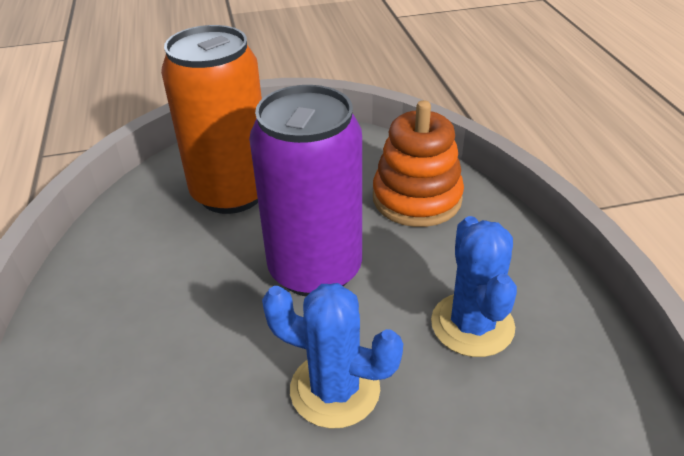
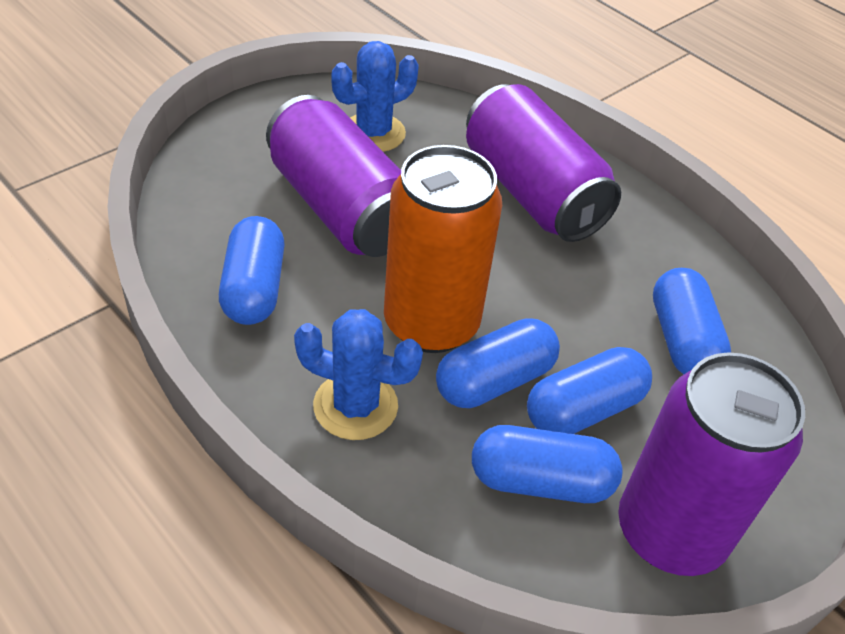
blue capsule: 0 -> 5
orange stacking toy: 1 -> 0
purple can: 1 -> 3

